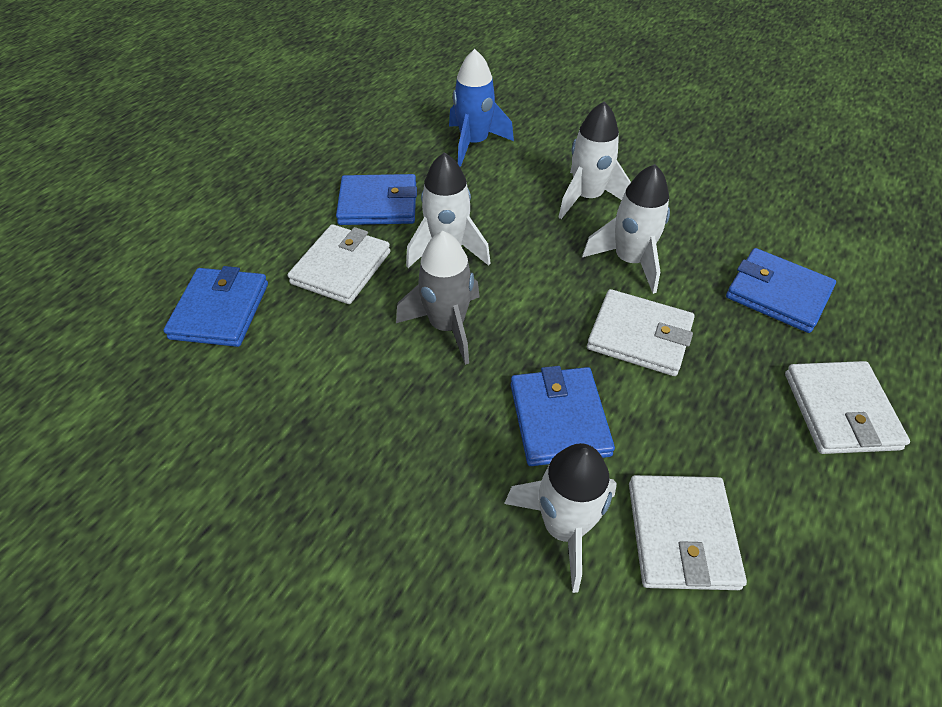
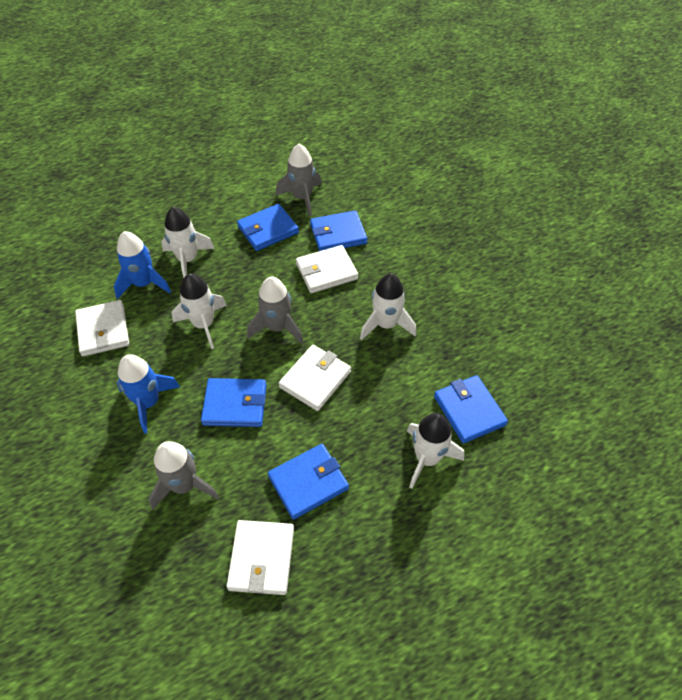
blue rocket: 1 -> 2
blue wallet: 4 -> 5
grey rocket: 1 -> 3

